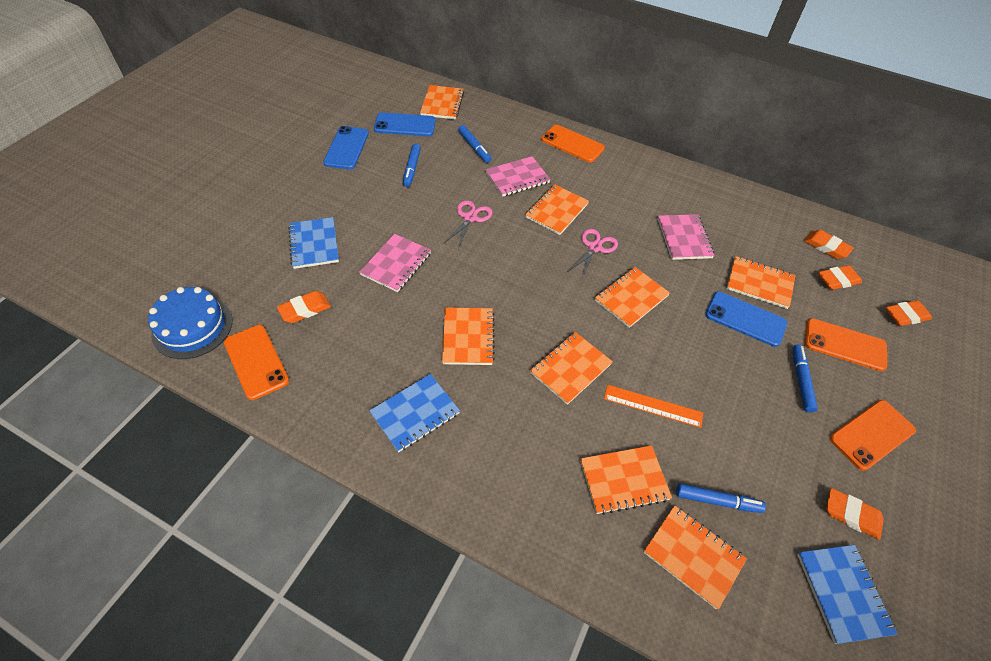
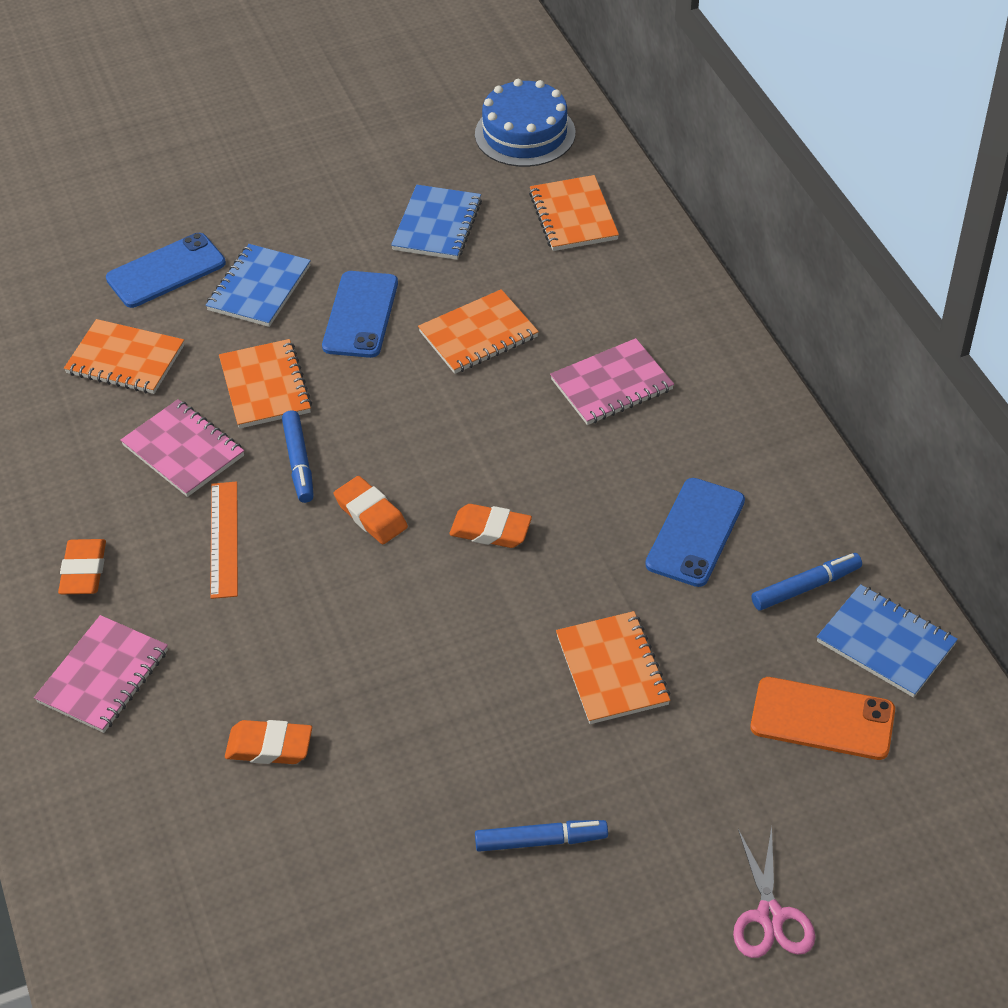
blue marker: 4 -> 3
orange eraser: 5 -> 4
orange notebook: 8 -> 5
orange phone: 4 -> 1
pink scissors: 2 -> 1

